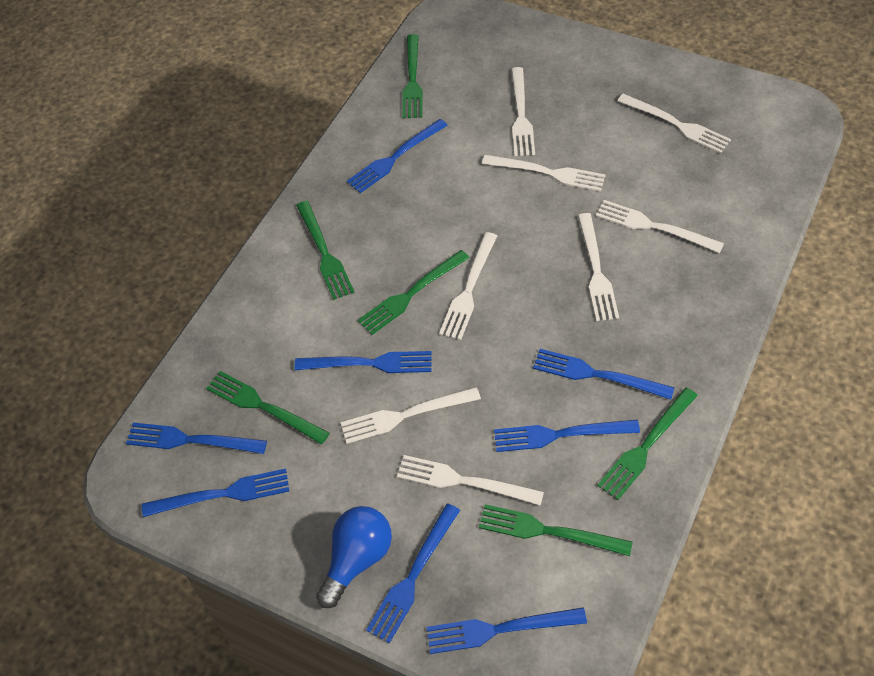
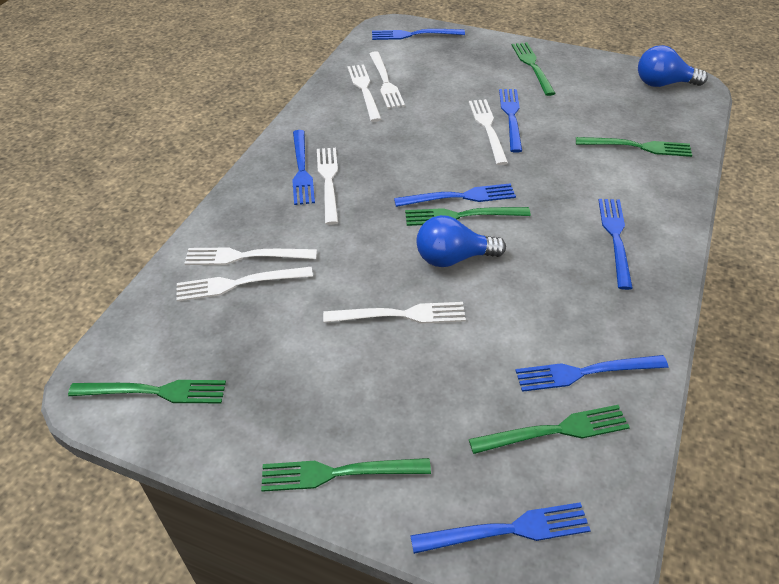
blue fork: 8 -> 7
blue light bulb: 1 -> 2
white fork: 8 -> 7

